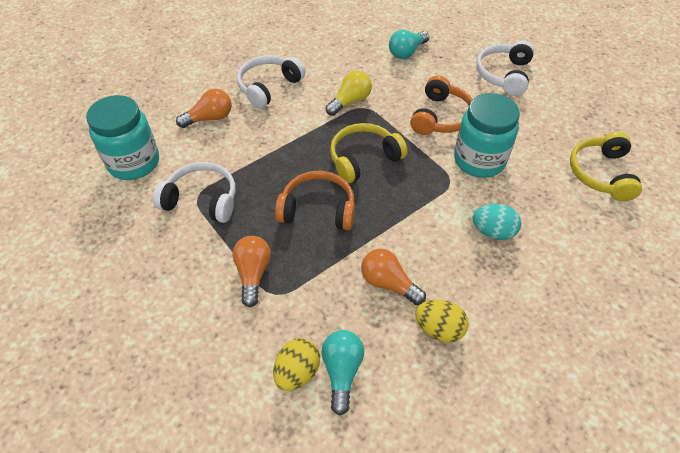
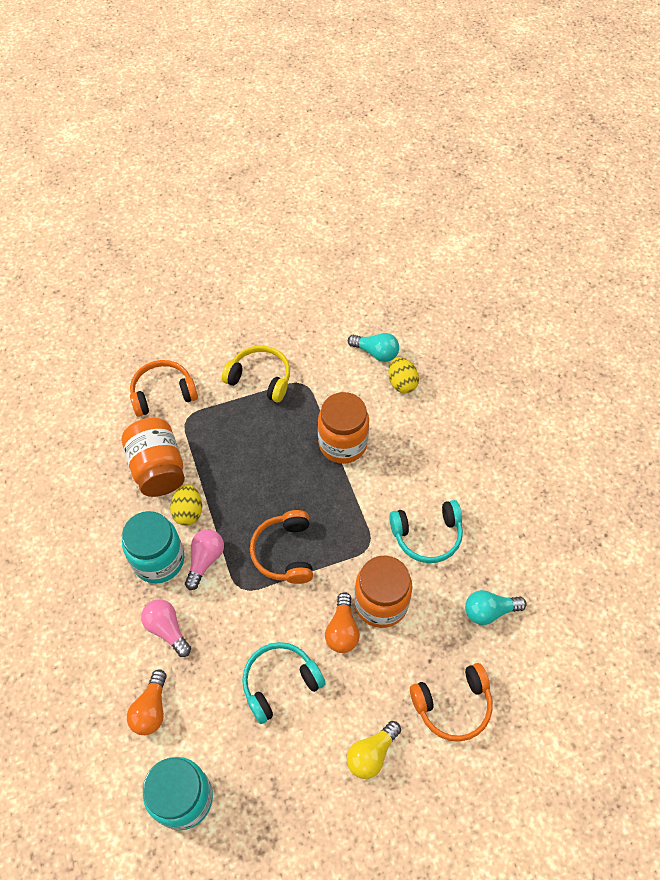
orange headphones: 2 -> 3
orange jar: 0 -> 3
orange light bulb: 3 -> 2
pink light bulb: 0 -> 2
turquoise egg: 1 -> 0
turquoise headphones: 0 -> 2
white headphones: 3 -> 0
yellow headphones: 2 -> 1

